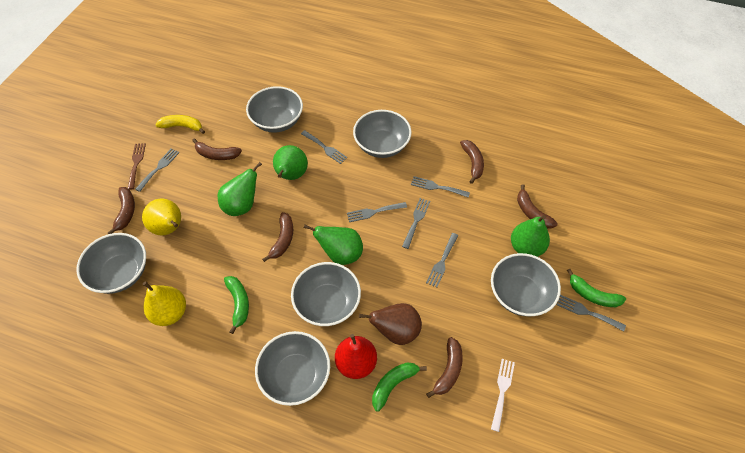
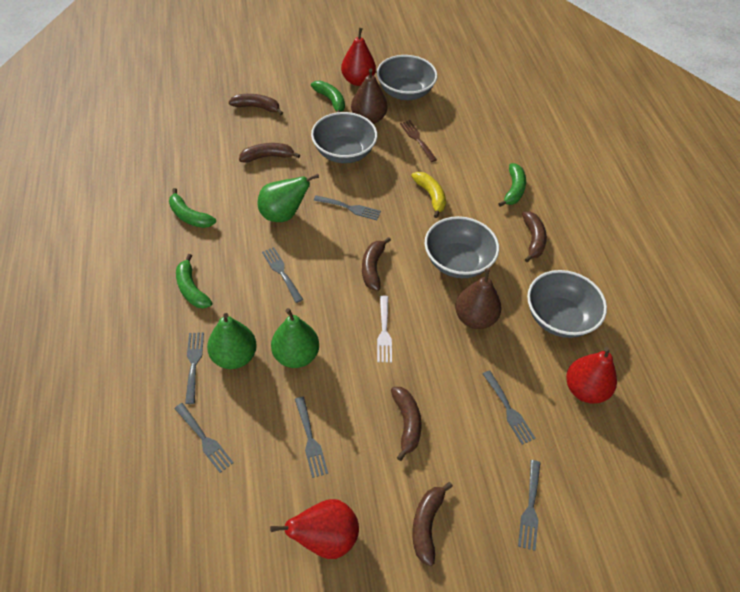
brown pear: 1 -> 2
green banana: 3 -> 4
green pear: 4 -> 3
grey bowl: 6 -> 4
red pear: 1 -> 3
yellow pear: 2 -> 0

